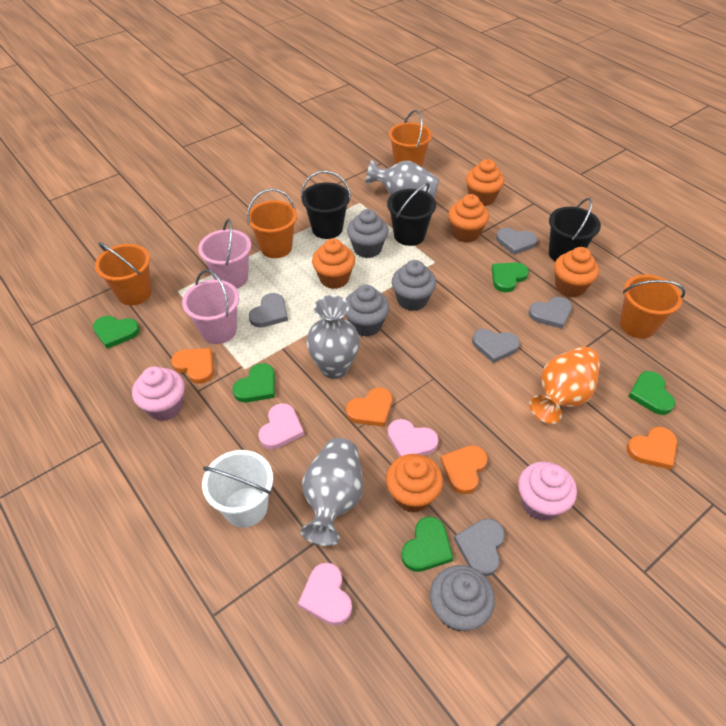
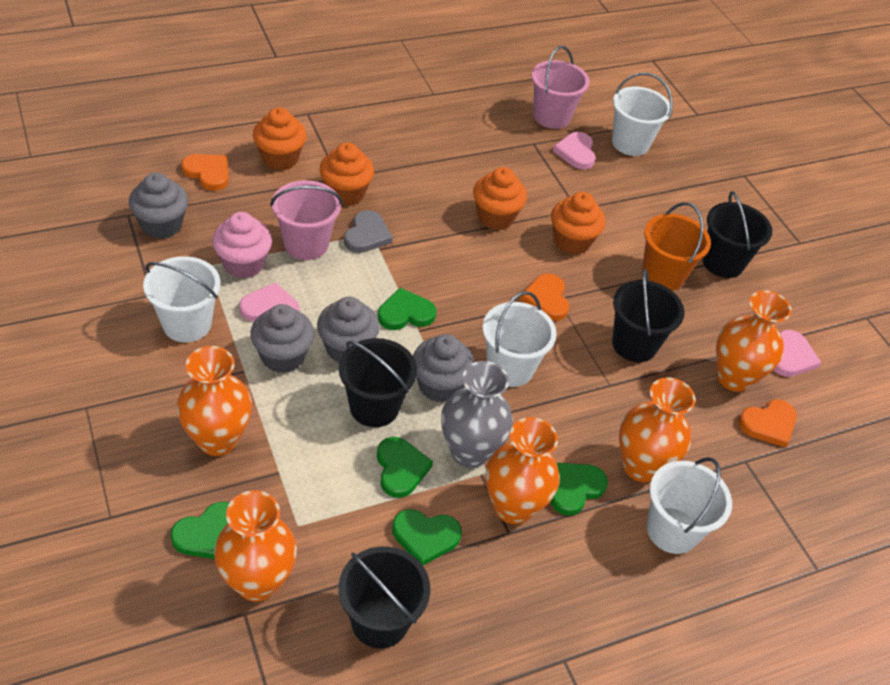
black bucket: 3 -> 4
grey heart: 5 -> 1
grey vase: 3 -> 1
orange bucket: 4 -> 1
orange cupcake: 5 -> 4
orange heart: 4 -> 3
orange vase: 1 -> 5
pink cupcake: 2 -> 1
white bucket: 1 -> 4

